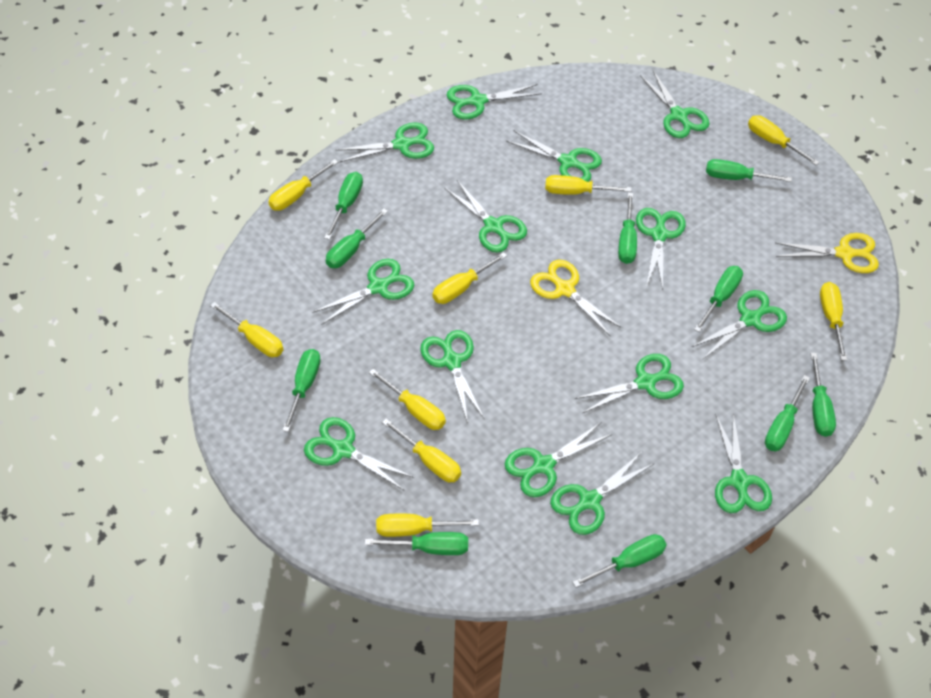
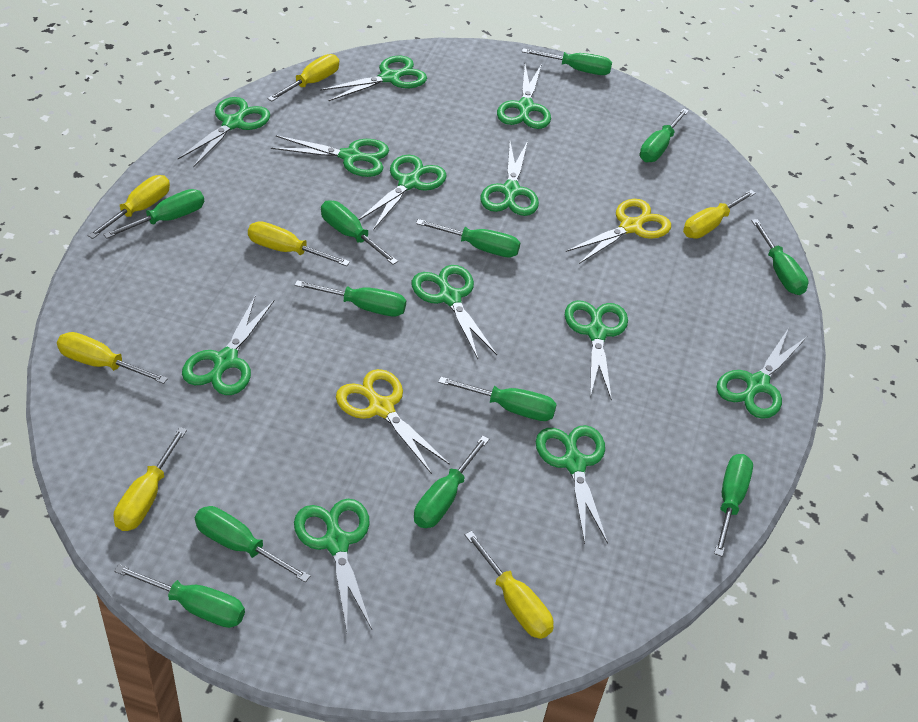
green scissors: 14 -> 12
green screwdriver: 10 -> 12
yellow screwdriver: 9 -> 7

